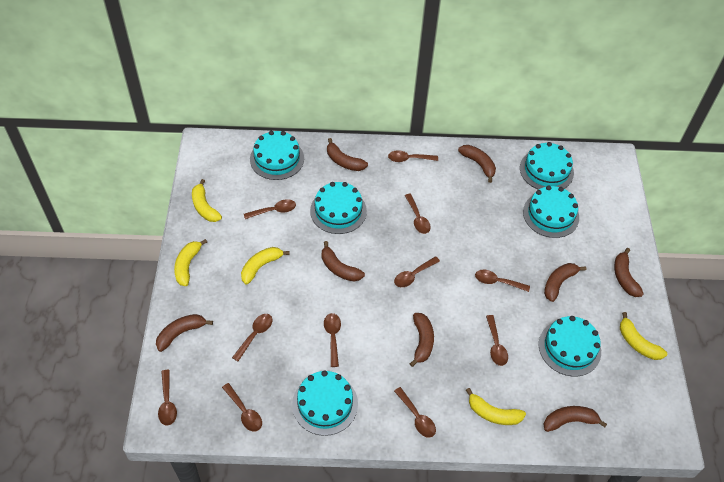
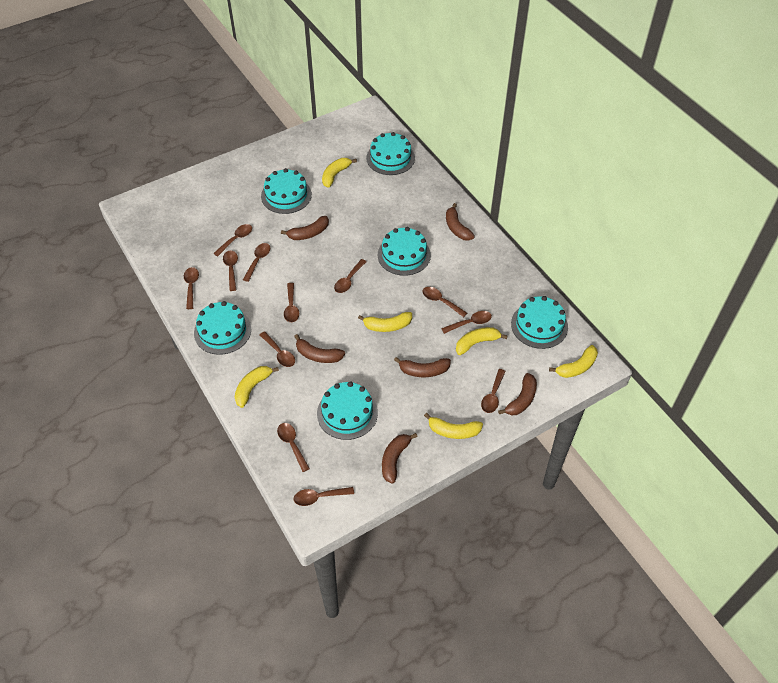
brown banana: 8 -> 6
brown spoon: 11 -> 12
yellow banana: 5 -> 6

